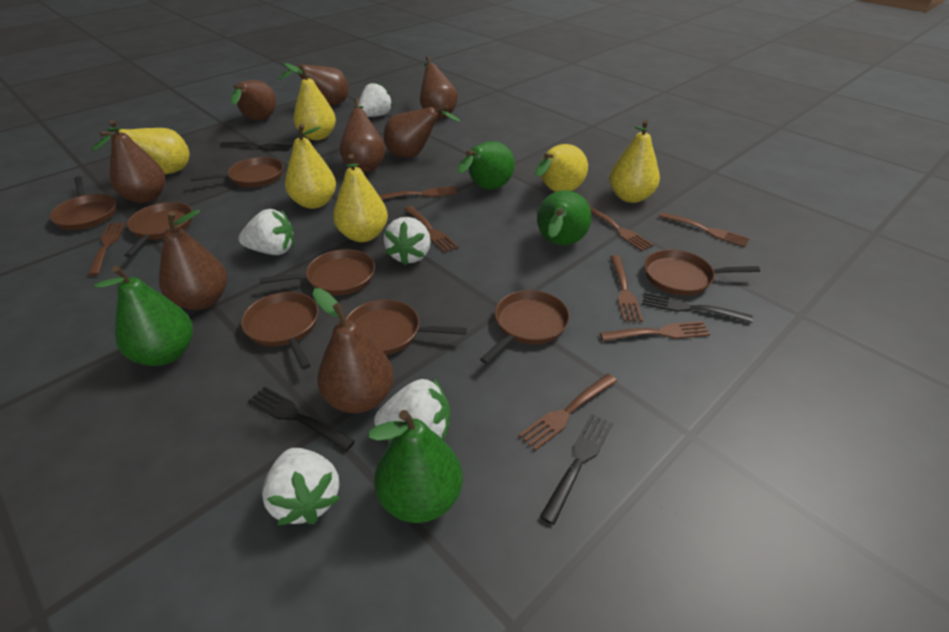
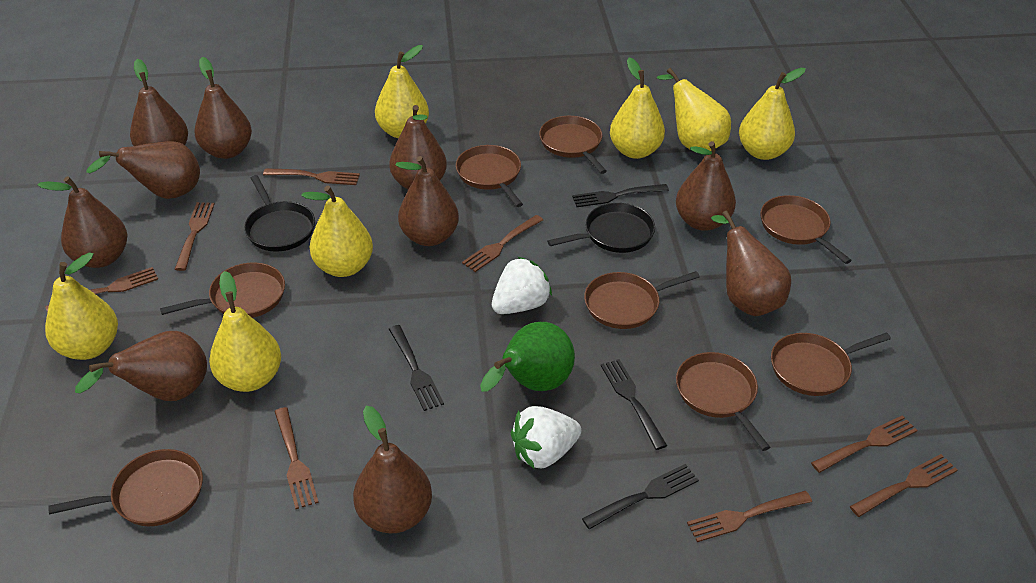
black pan: 0 -> 2
brown pear: 8 -> 10
green pear: 4 -> 1
white strawberry: 5 -> 2
yellow pear: 6 -> 7

